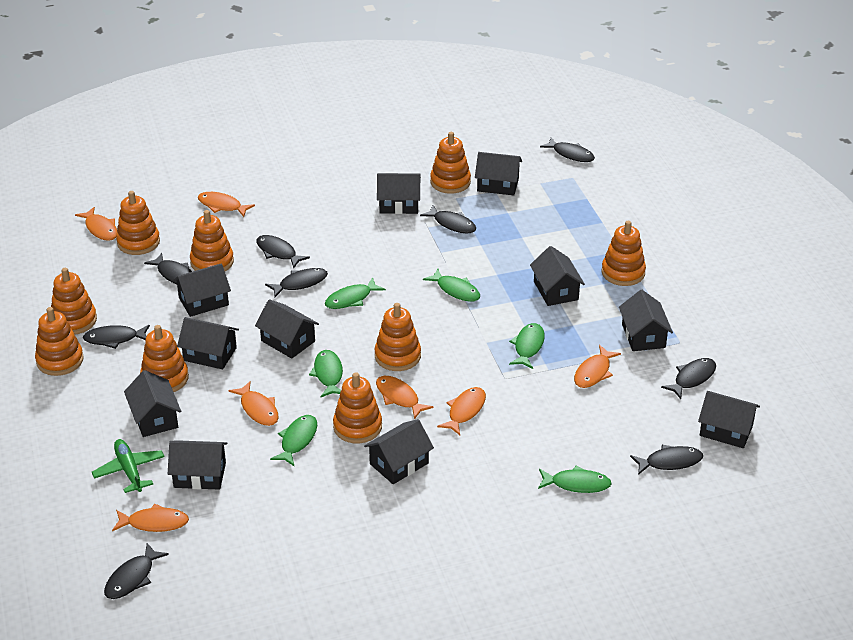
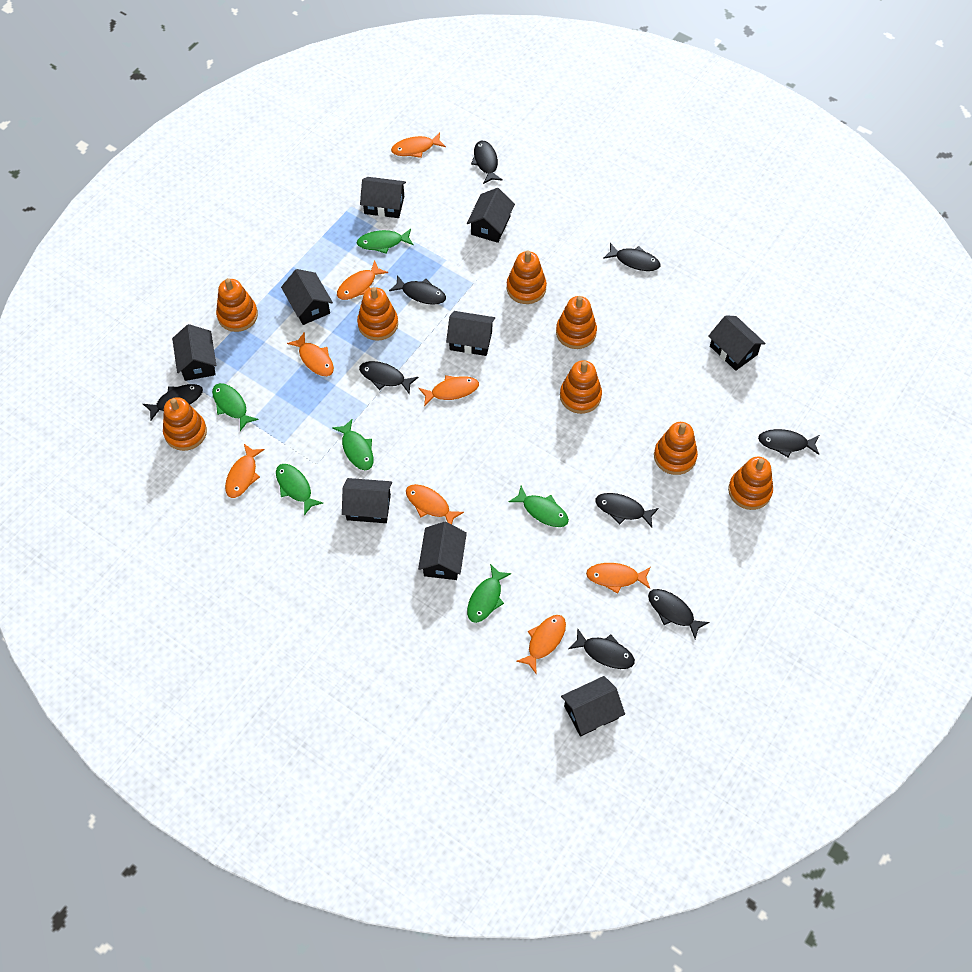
black house: 11 -> 9
green plane: 1 -> 0
orange fish: 7 -> 8
orange stacking toy: 9 -> 8

